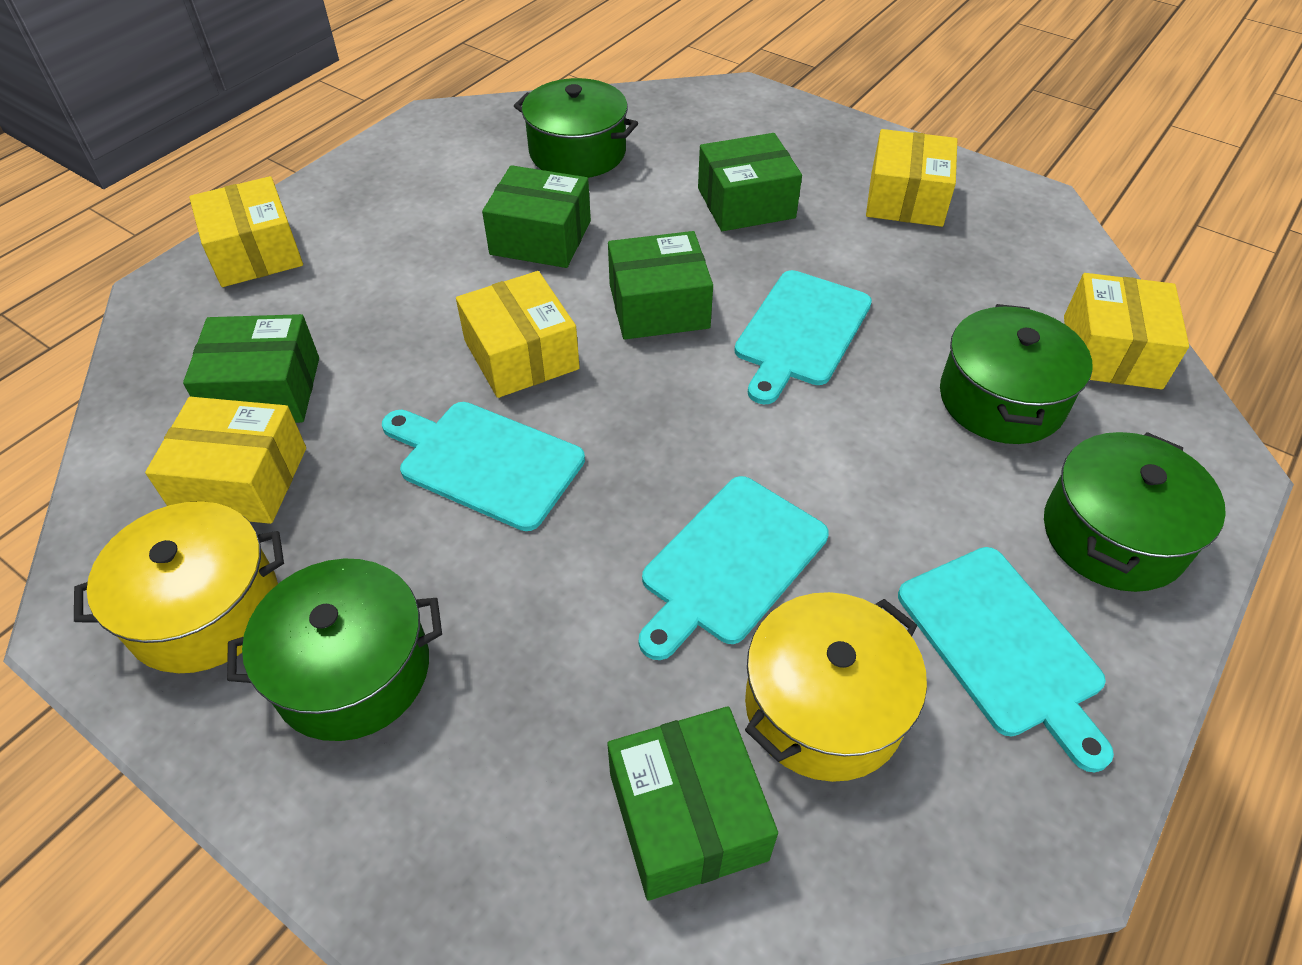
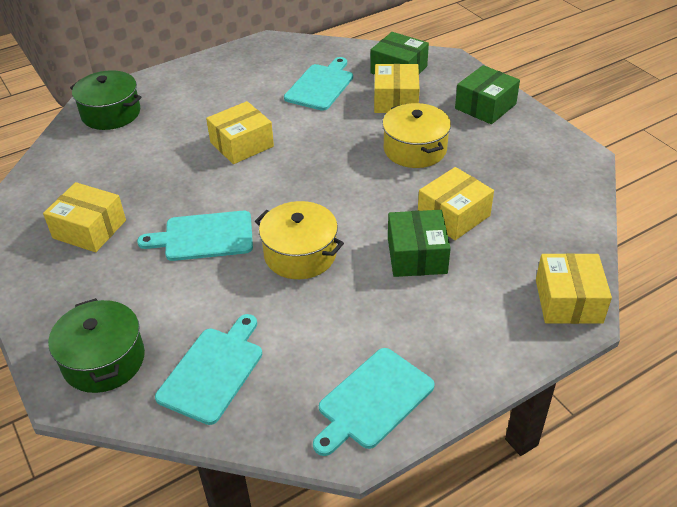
green box: 5 -> 3
green pot: 4 -> 2

